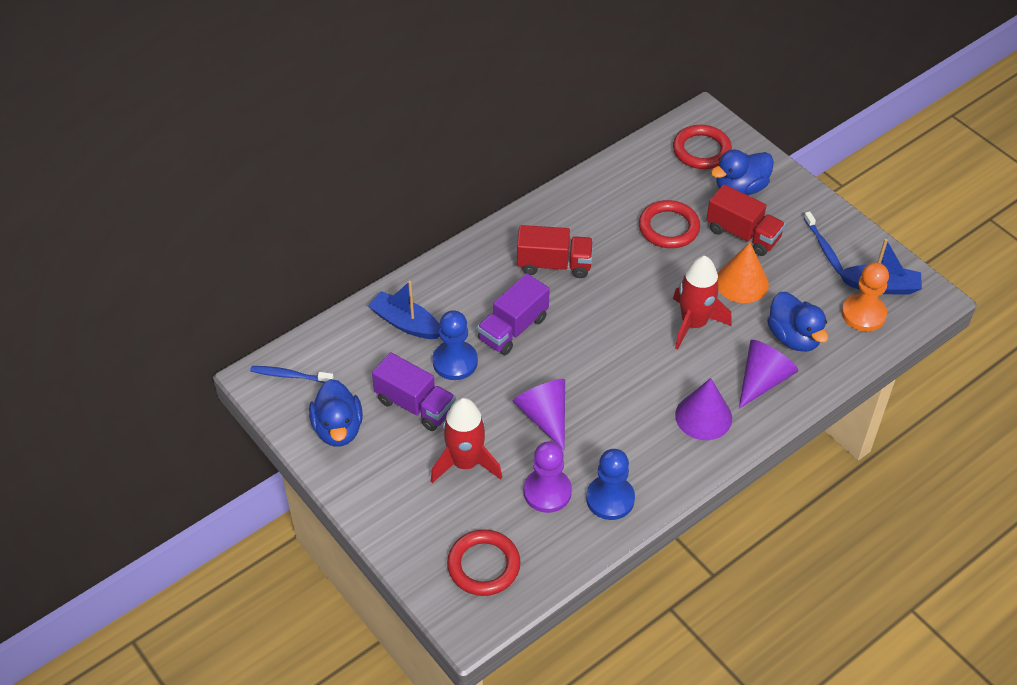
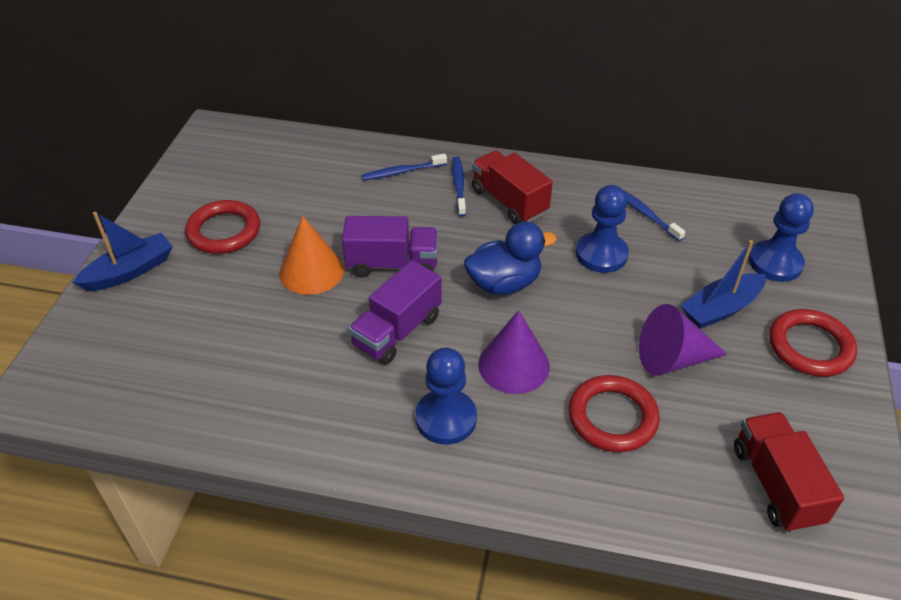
blue duck: 3 -> 1
blue pawn: 2 -> 3
blue toothbrush: 2 -> 3
orange pawn: 1 -> 0
purple cone: 3 -> 2
purple pawn: 1 -> 0
red rocket: 2 -> 0

